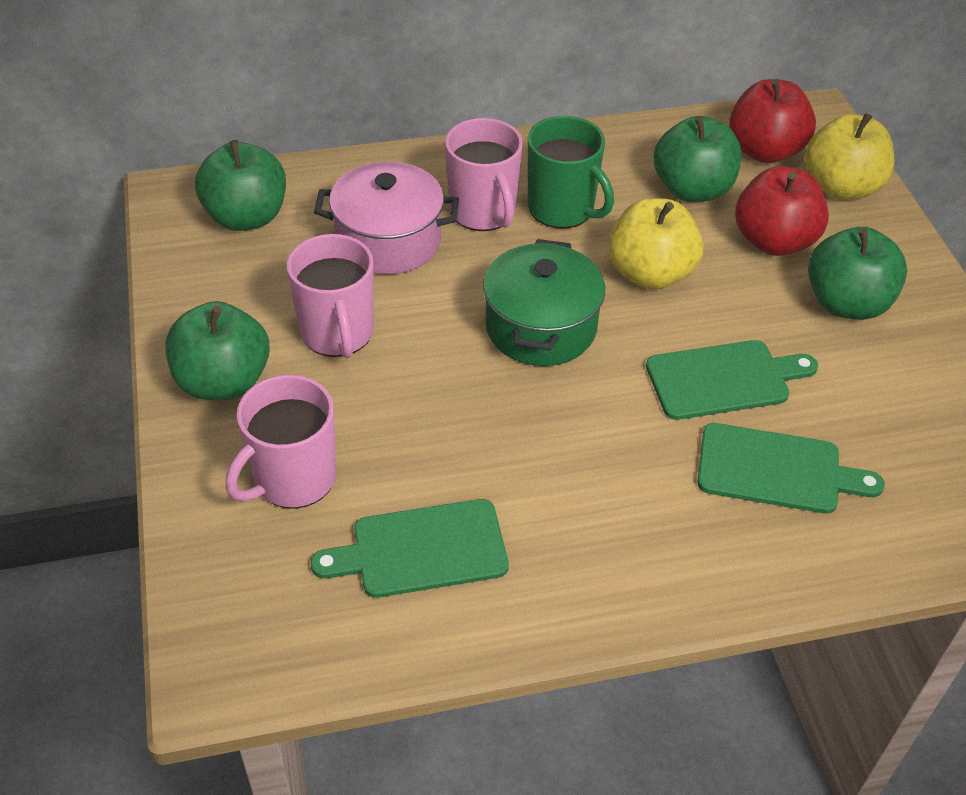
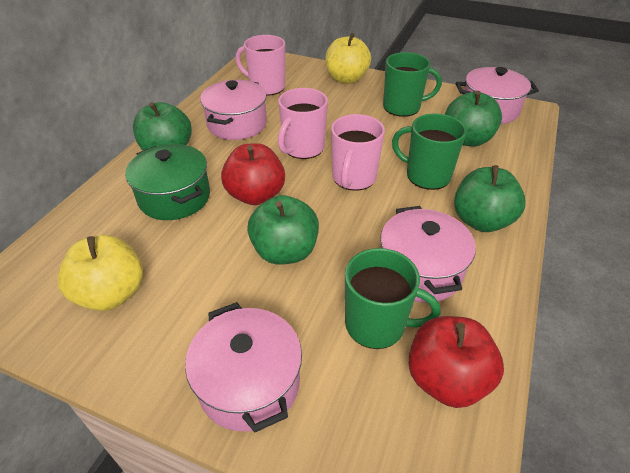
green cutting board: 3 -> 0
green mug: 1 -> 3
pink pot: 1 -> 4

